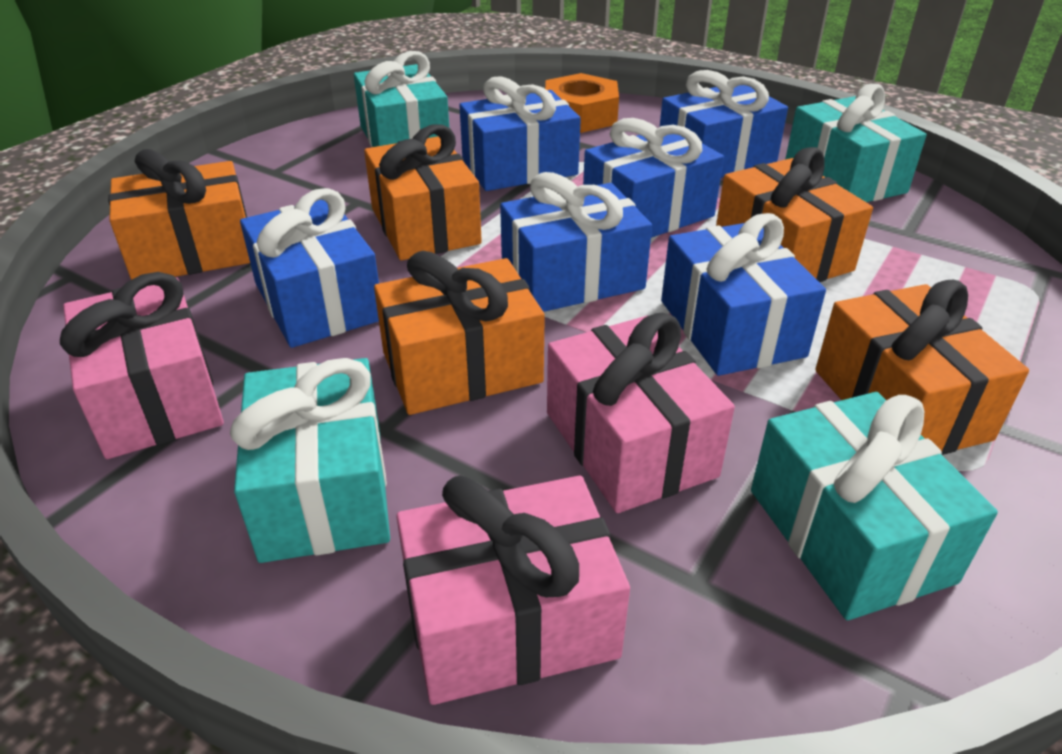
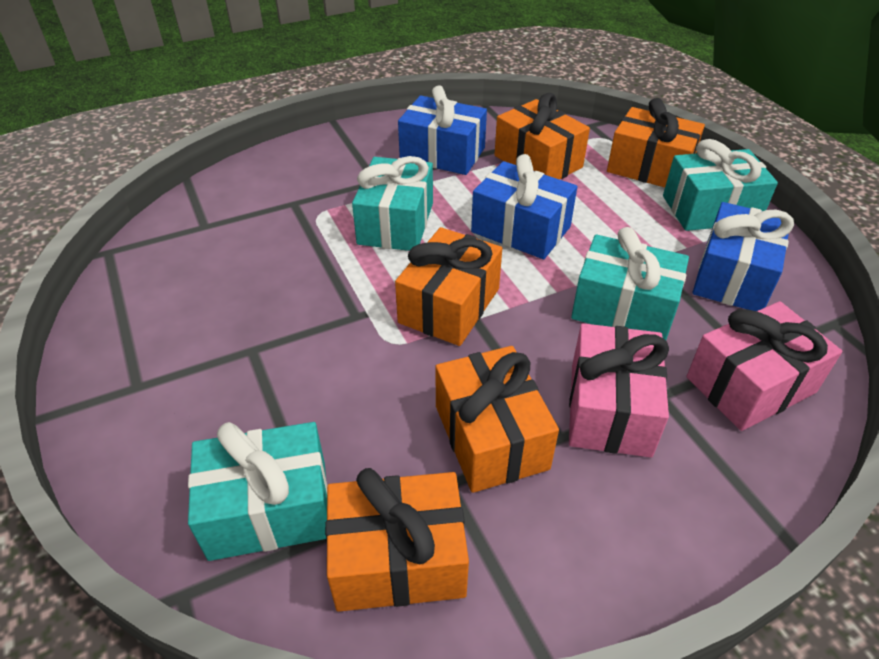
blue gift: 6 -> 3
orange nut: 1 -> 0
pink gift: 3 -> 2

